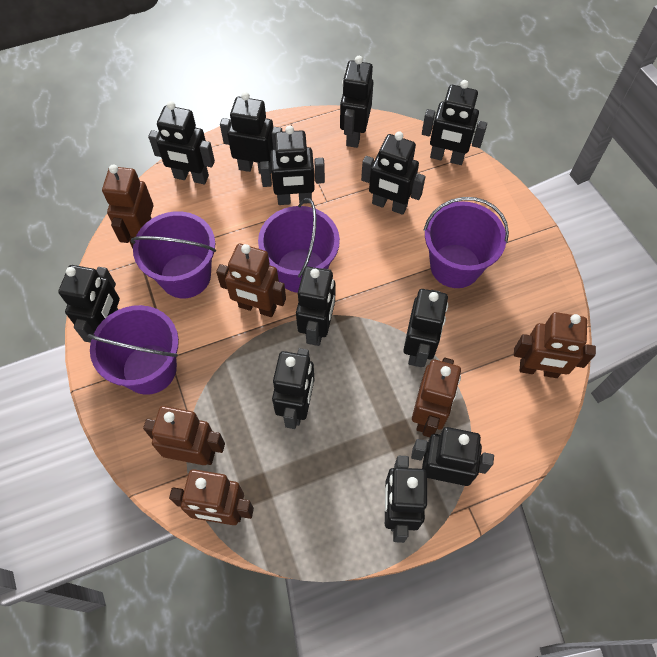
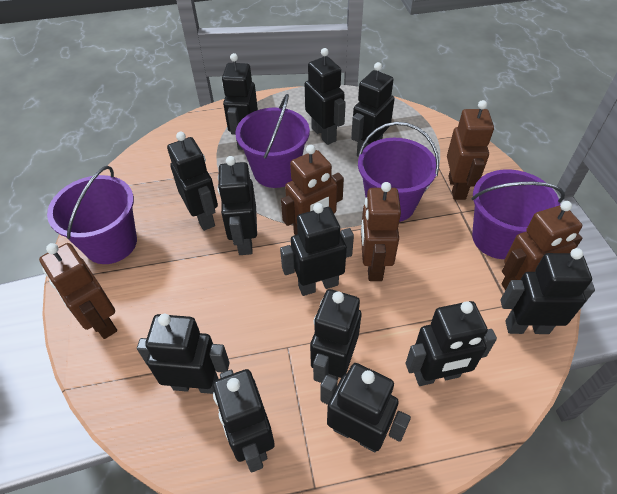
brown robot: 6 -> 5

